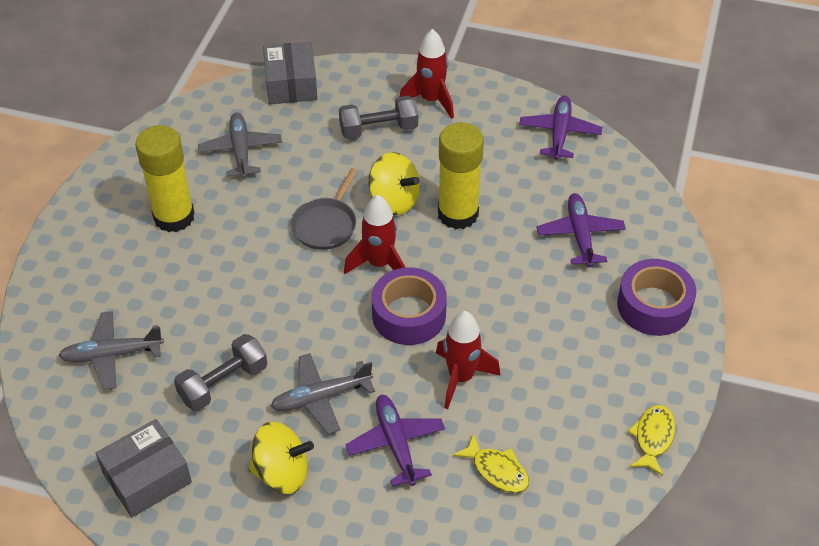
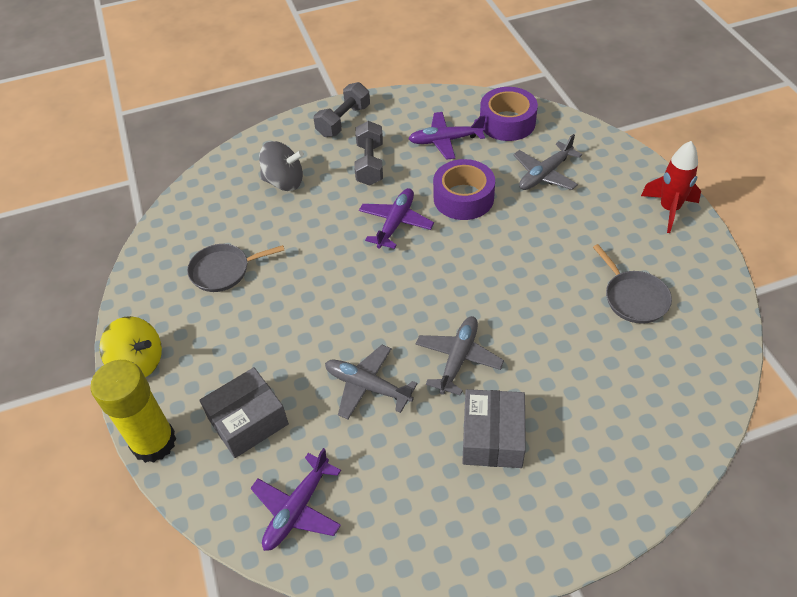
grey pan: 1 -> 2
grey spinning top: 0 -> 1
red rocket: 3 -> 1
yellow fish: 2 -> 0
yellow glue stick: 2 -> 1
yellow spinning top: 2 -> 1

